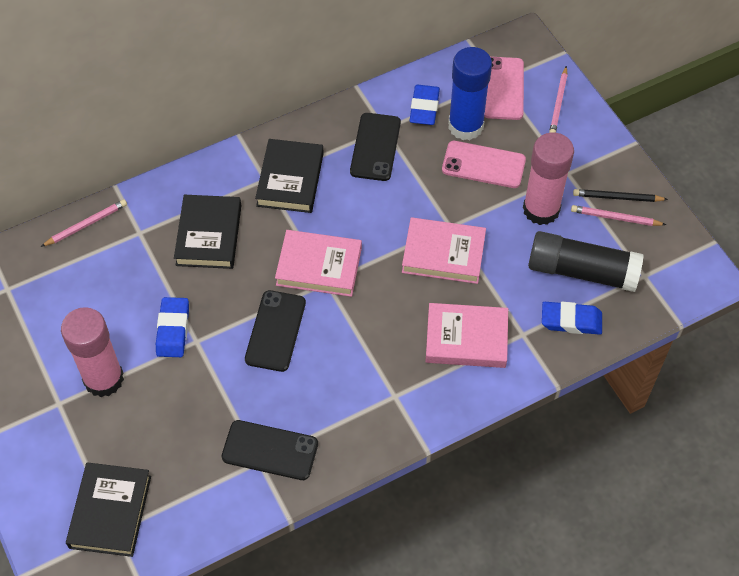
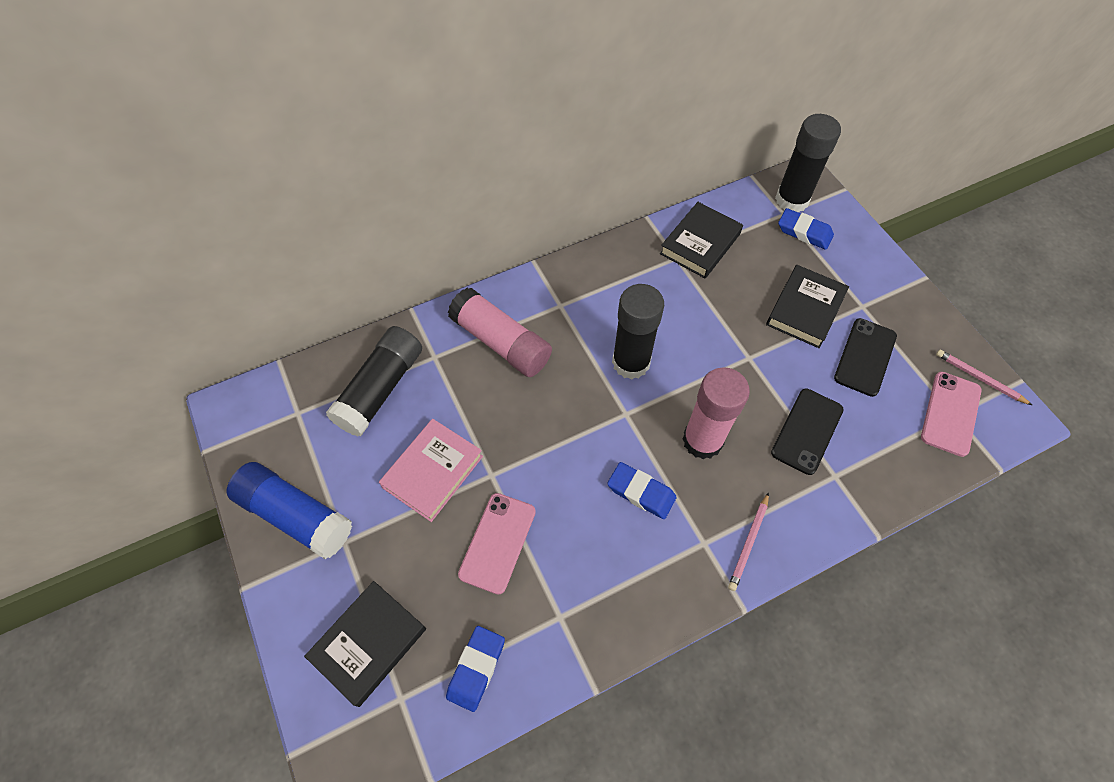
black glue stick: 1 -> 3
black pencil: 1 -> 0
black phone: 3 -> 2
pink book: 3 -> 1
pink pencil: 3 -> 2

